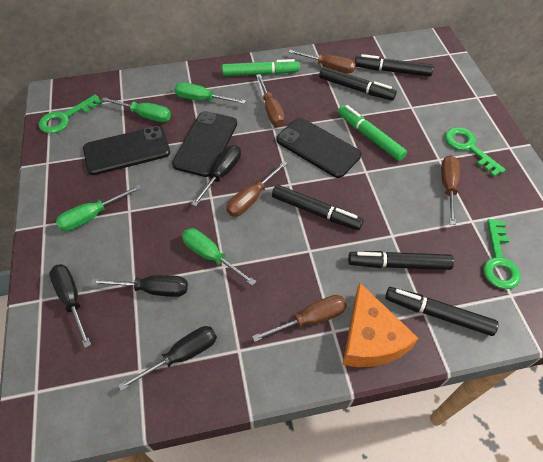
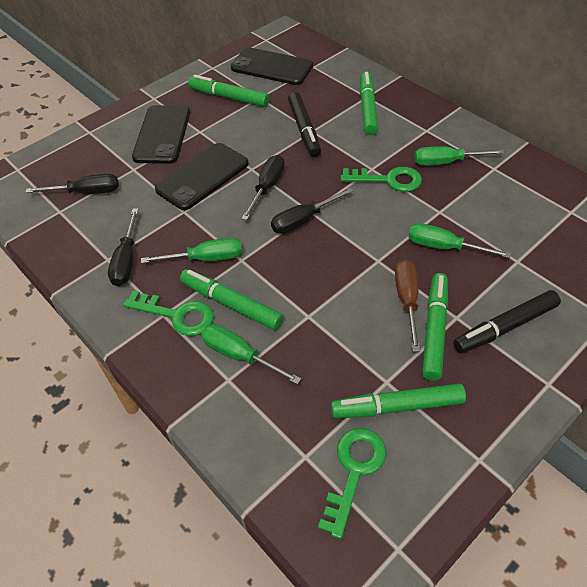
black marker: 5 -> 2
brown screwdriver: 5 -> 1
green marker: 2 -> 5
orange cheese: 1 -> 0

